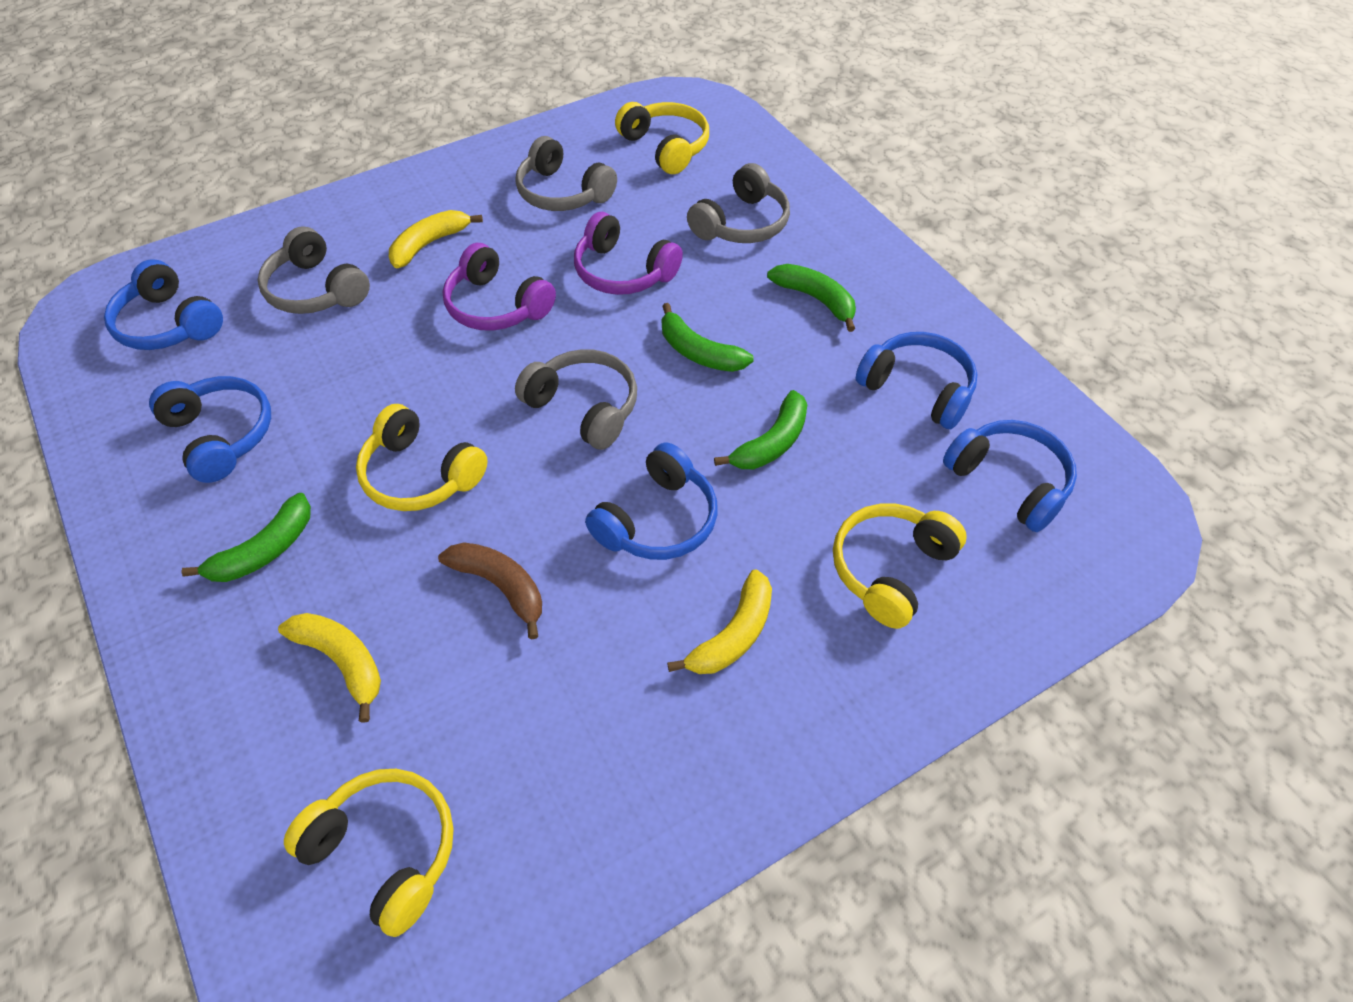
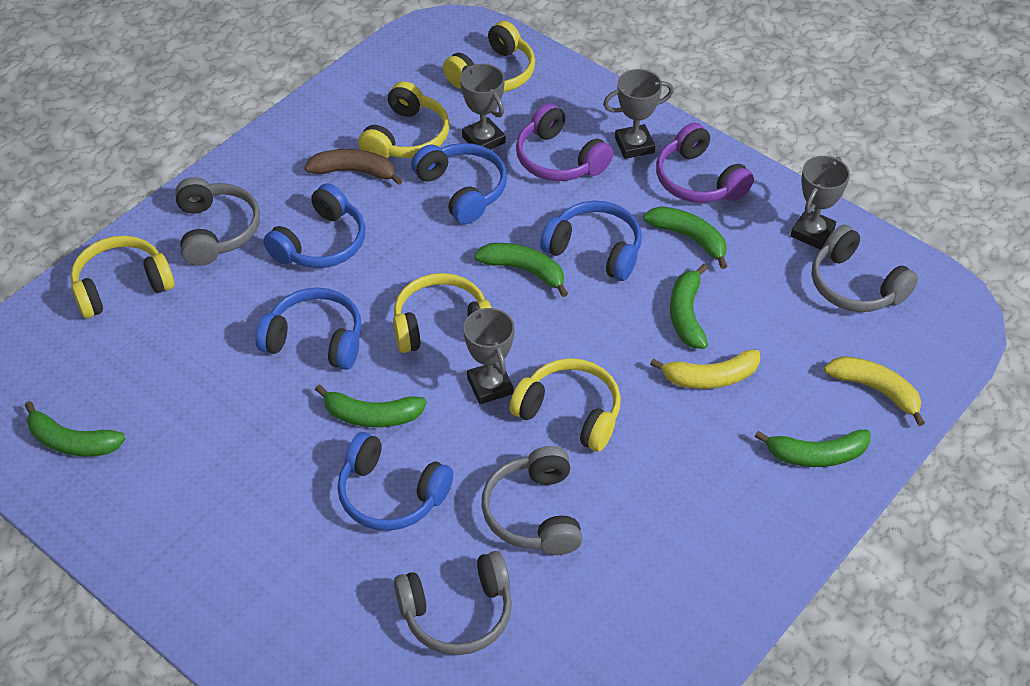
green banana: 4 -> 6
grey trophy: 0 -> 4
yellow banana: 3 -> 2
yellow headphones: 4 -> 5

